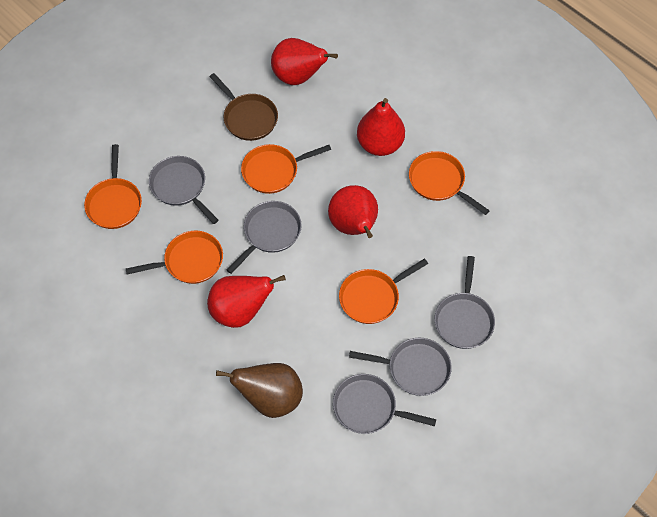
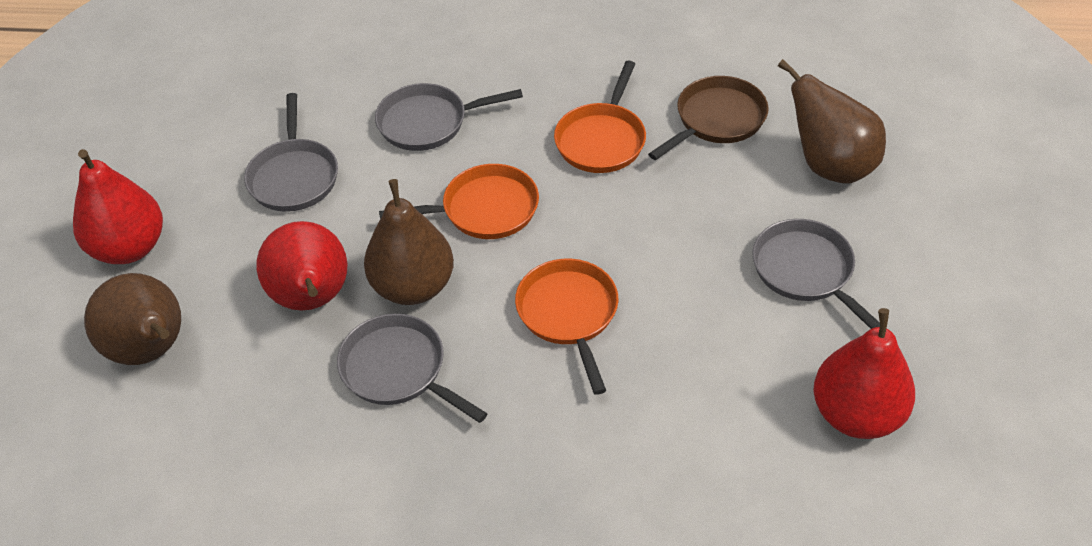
brown pear: 1 -> 3
grey pan: 5 -> 4
orange pan: 5 -> 3
red pear: 4 -> 3

